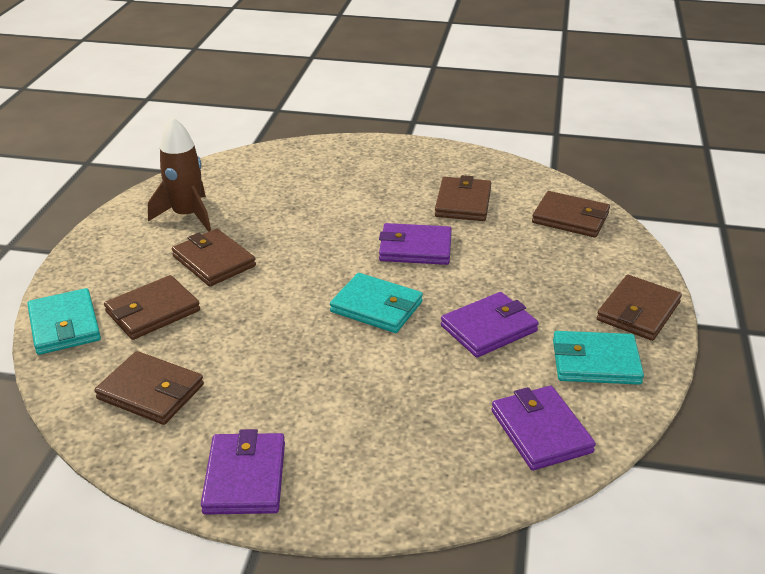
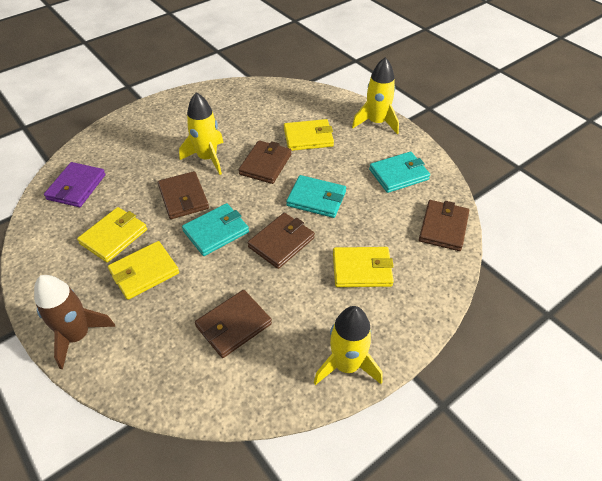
brown wallet: 6 -> 5
purple wallet: 4 -> 1
yellow rocket: 0 -> 3
yellow wallet: 0 -> 4

